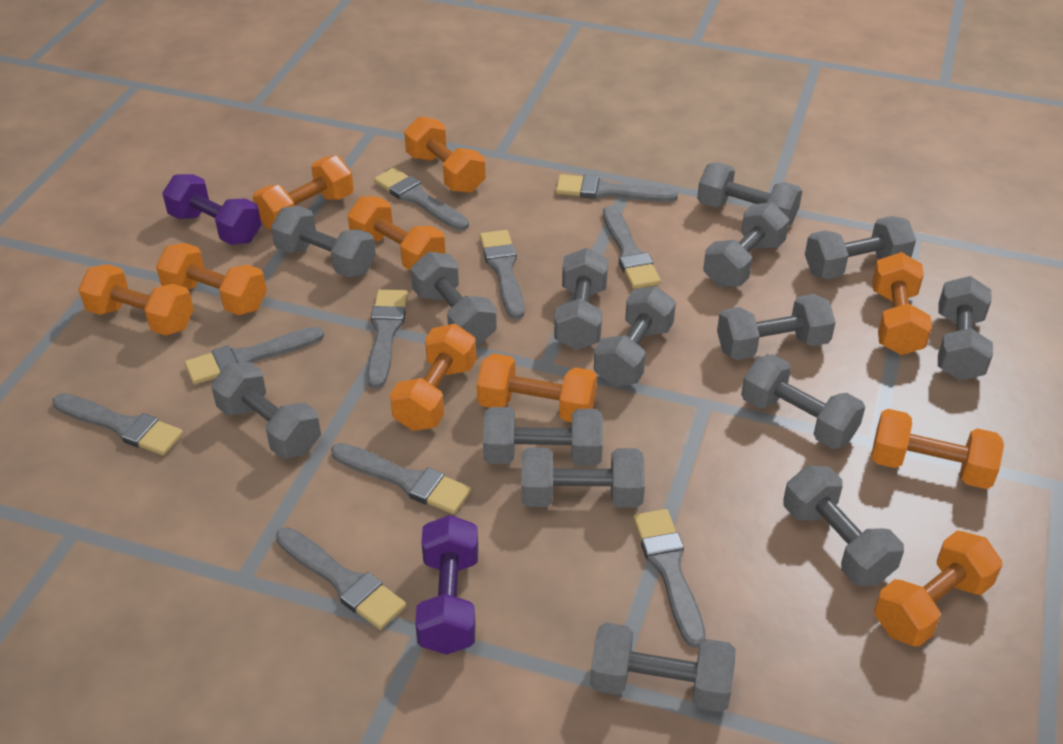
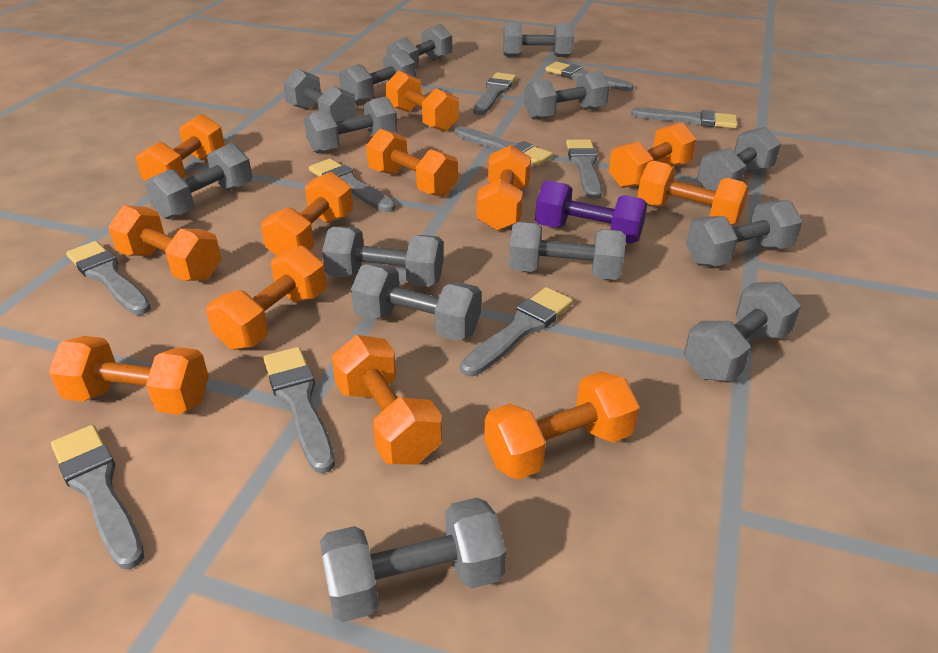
grey dumbbell: 15 -> 14
orange dumbbell: 10 -> 12
purple dumbbell: 2 -> 1

